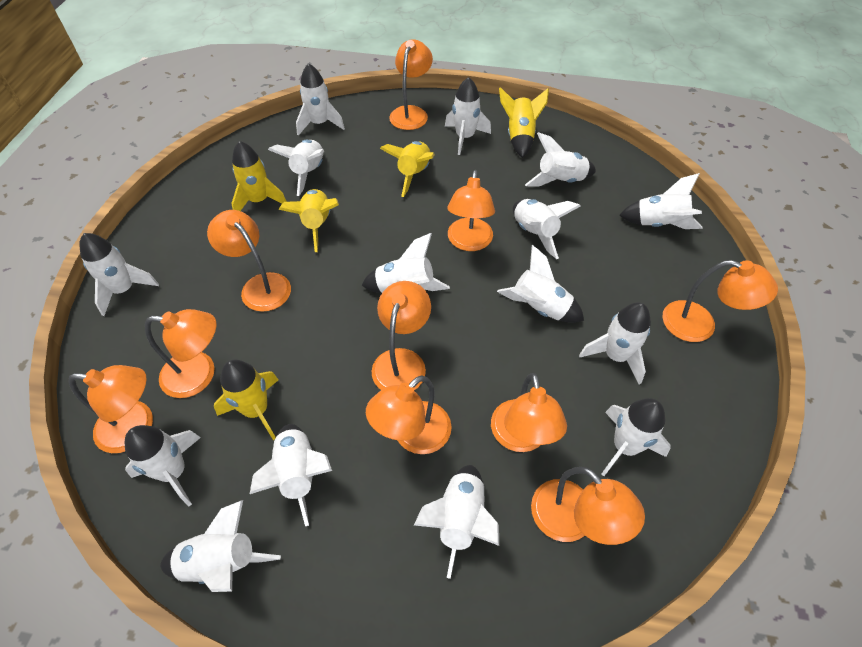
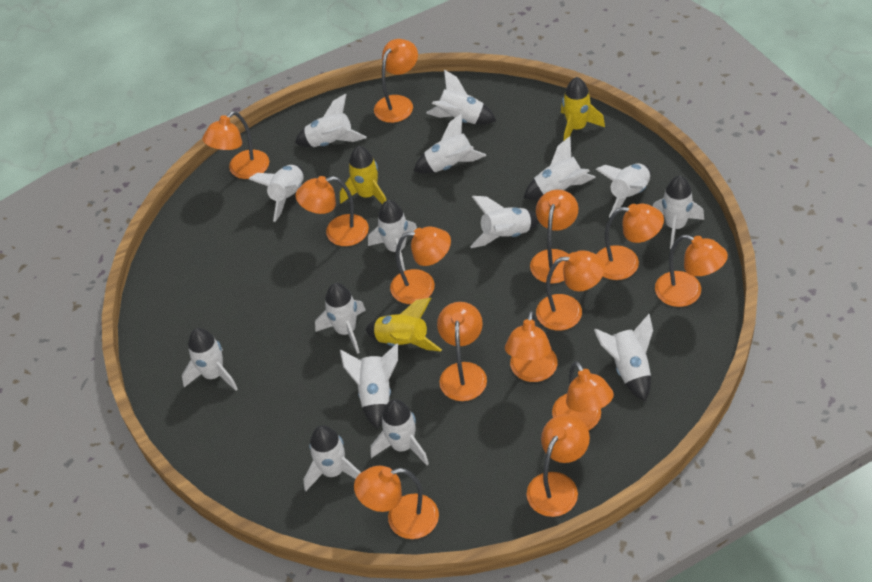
orange lamp: 10 -> 13
yellow rocket: 5 -> 3

